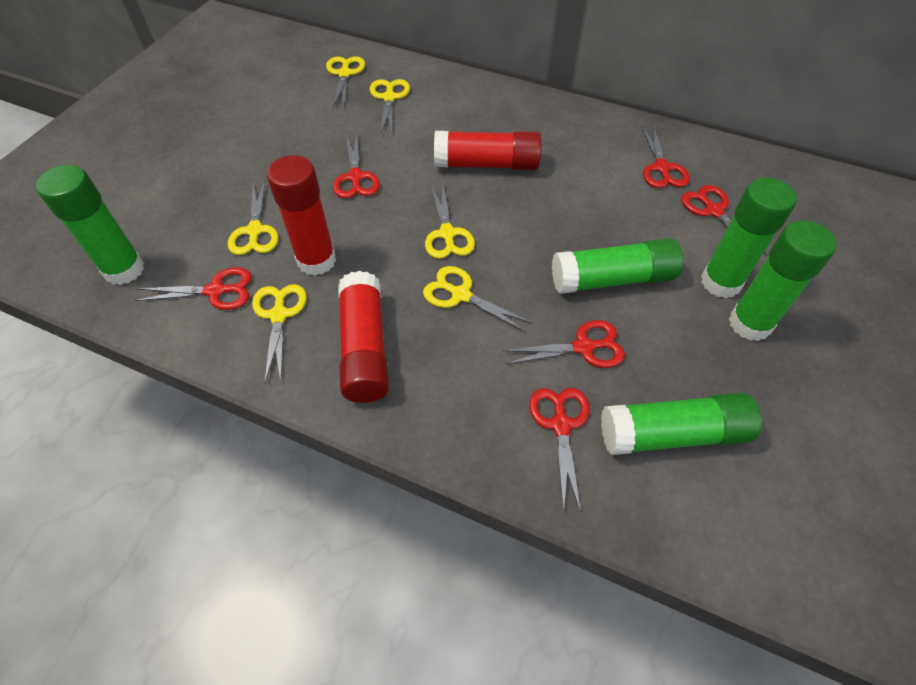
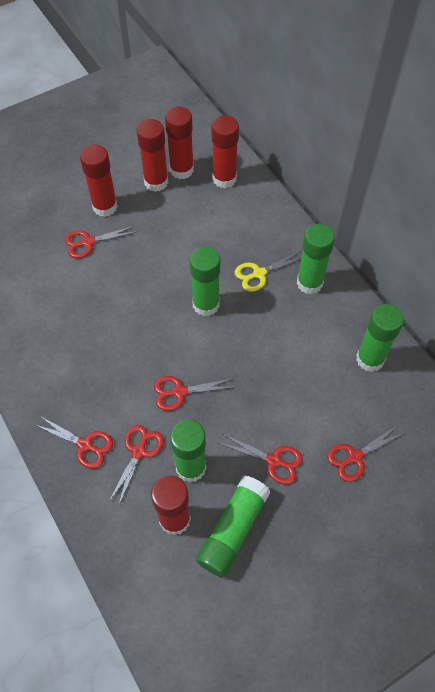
red glue stick: 3 -> 5
yellow scissors: 6 -> 1

